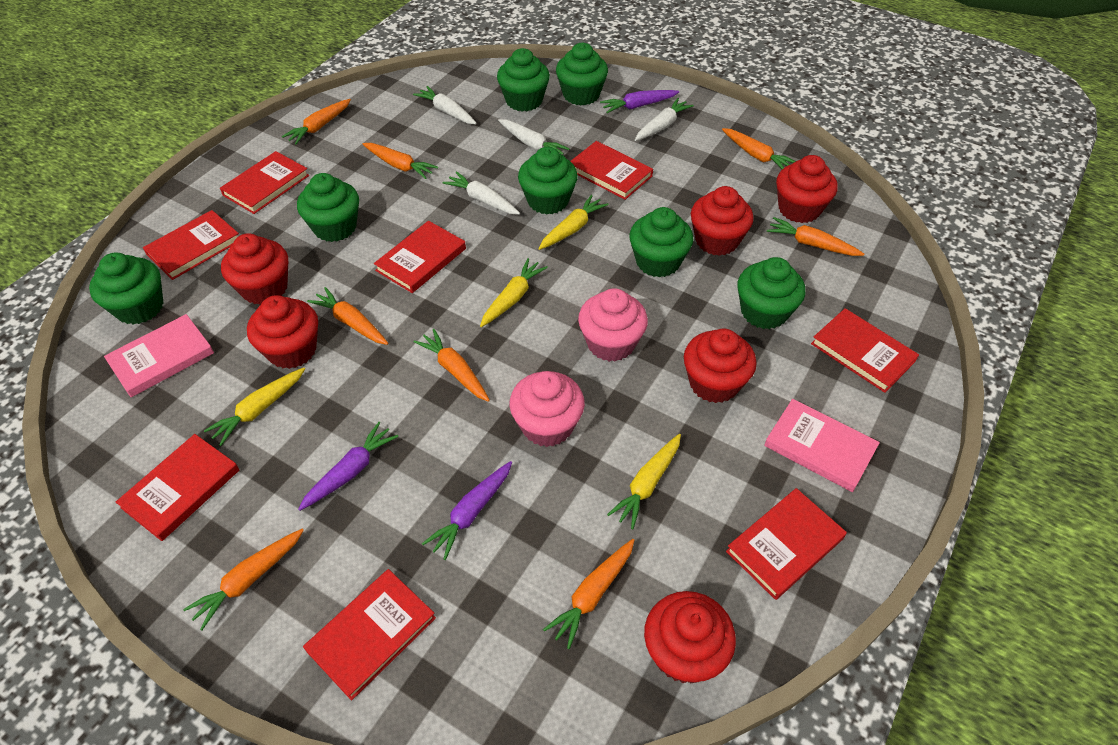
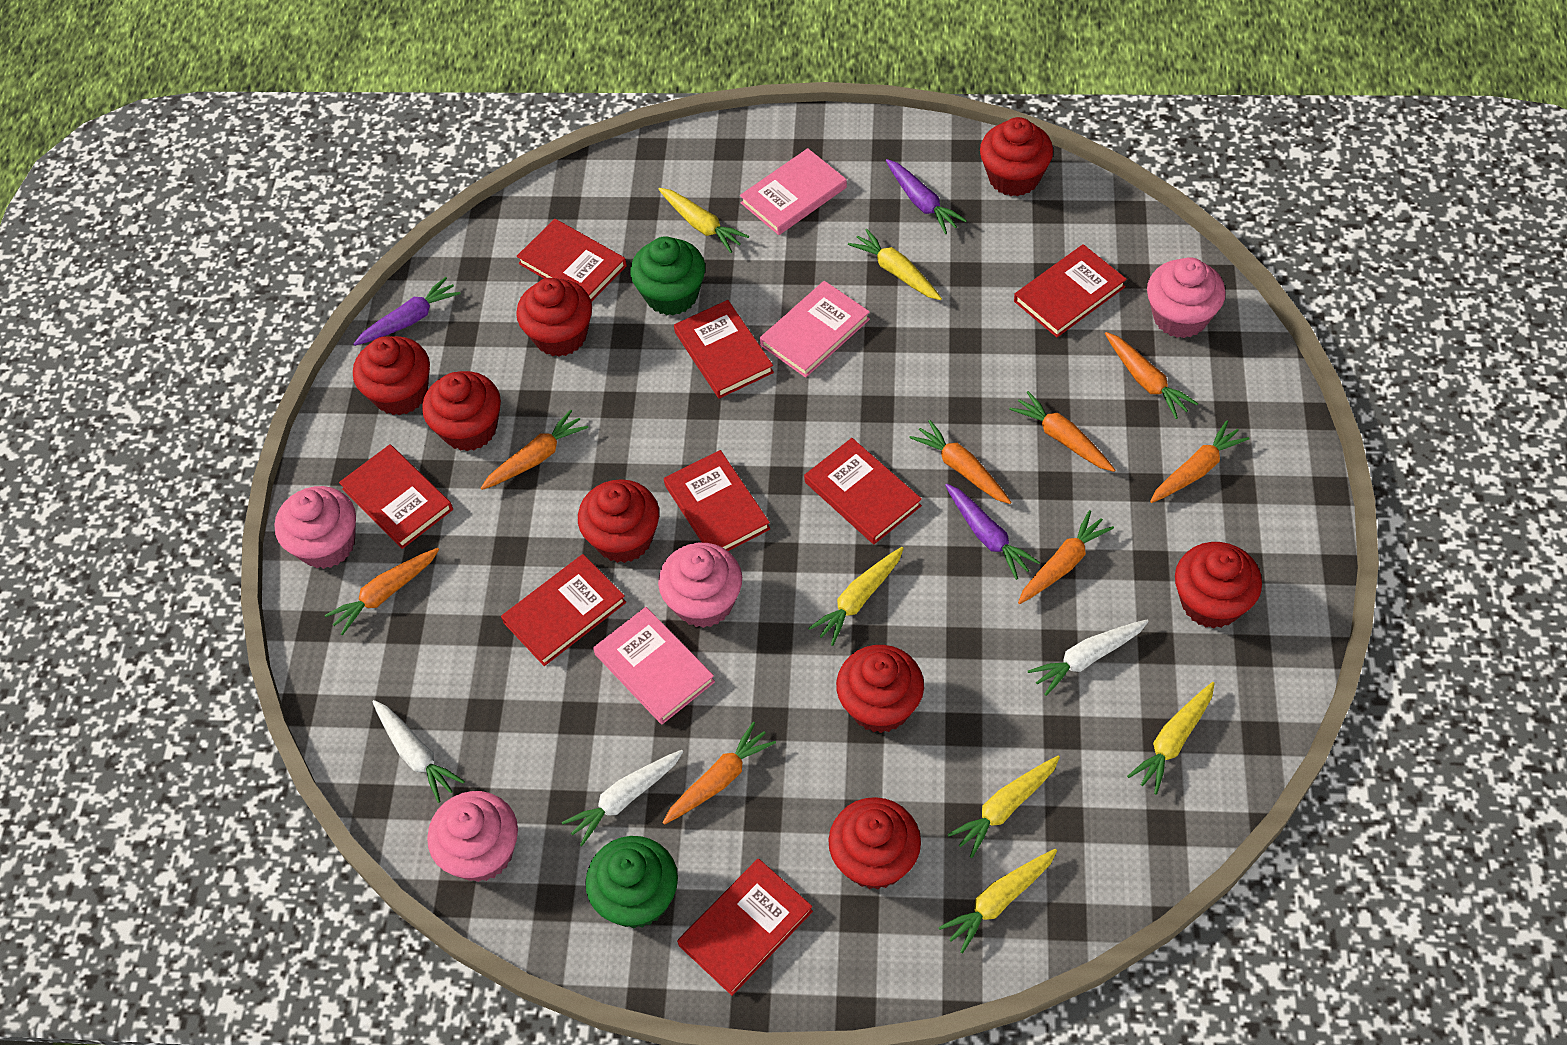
green cupcake: 7 -> 2
pink book: 2 -> 3
pink cupcake: 2 -> 4
red cupcake: 6 -> 8
white carrot: 4 -> 3
yellow carrot: 4 -> 6

